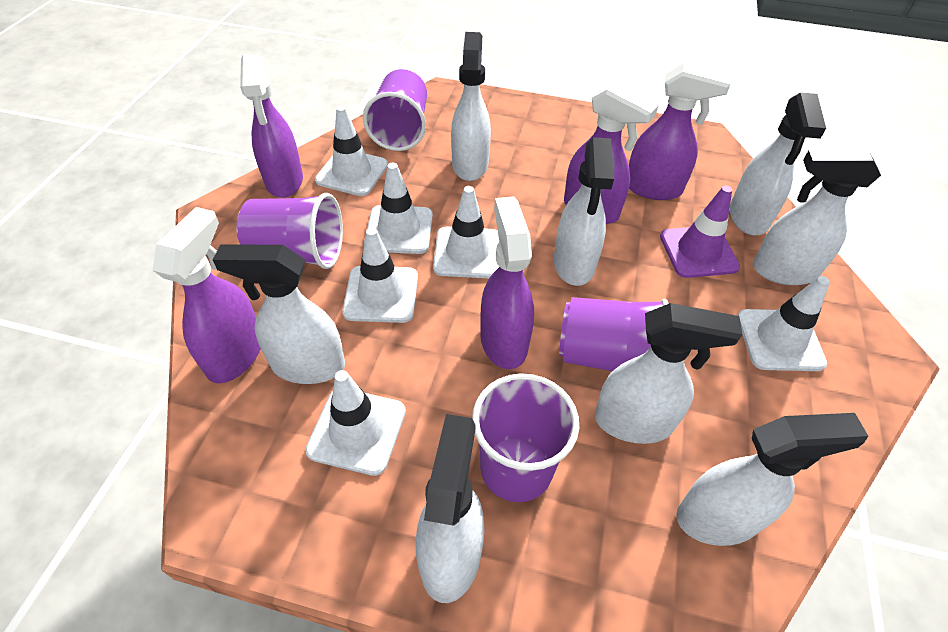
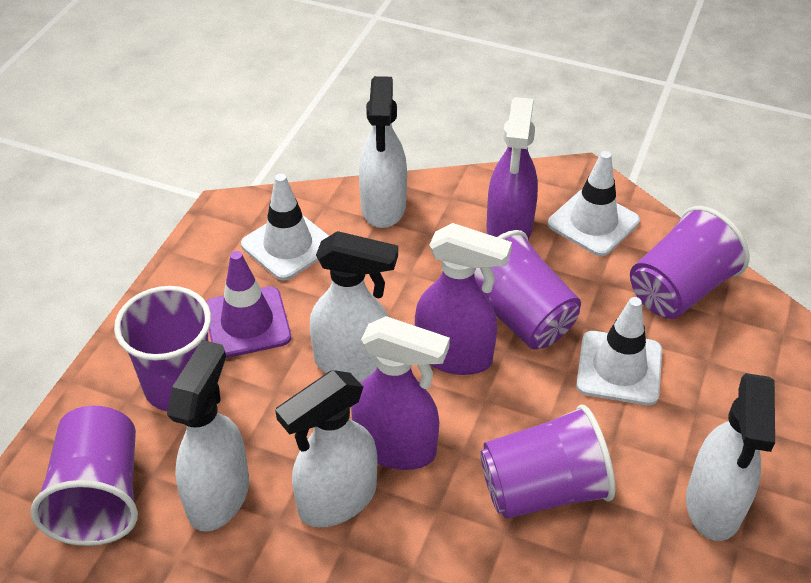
purple cup: 4 -> 5
purple spray bottle: 5 -> 3
white spray bottle: 8 -> 5
white traffic cone: 6 -> 3

